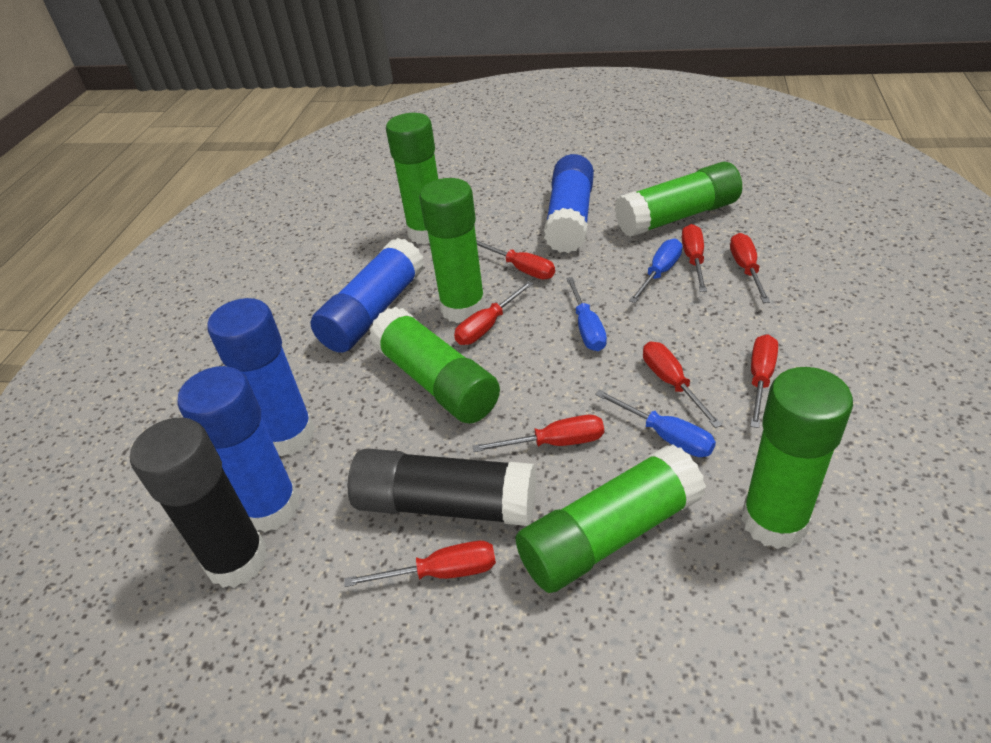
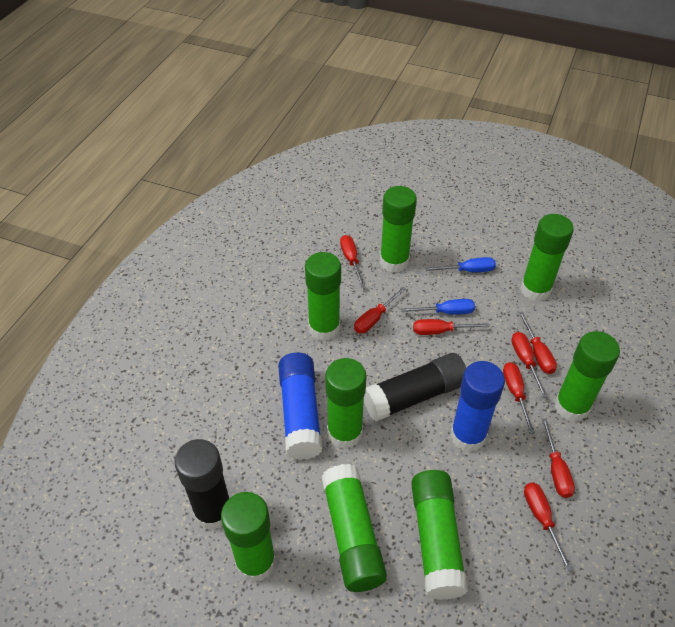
blue glue stick: 4 -> 2
blue screwdriver: 3 -> 2
green glue stick: 6 -> 8

